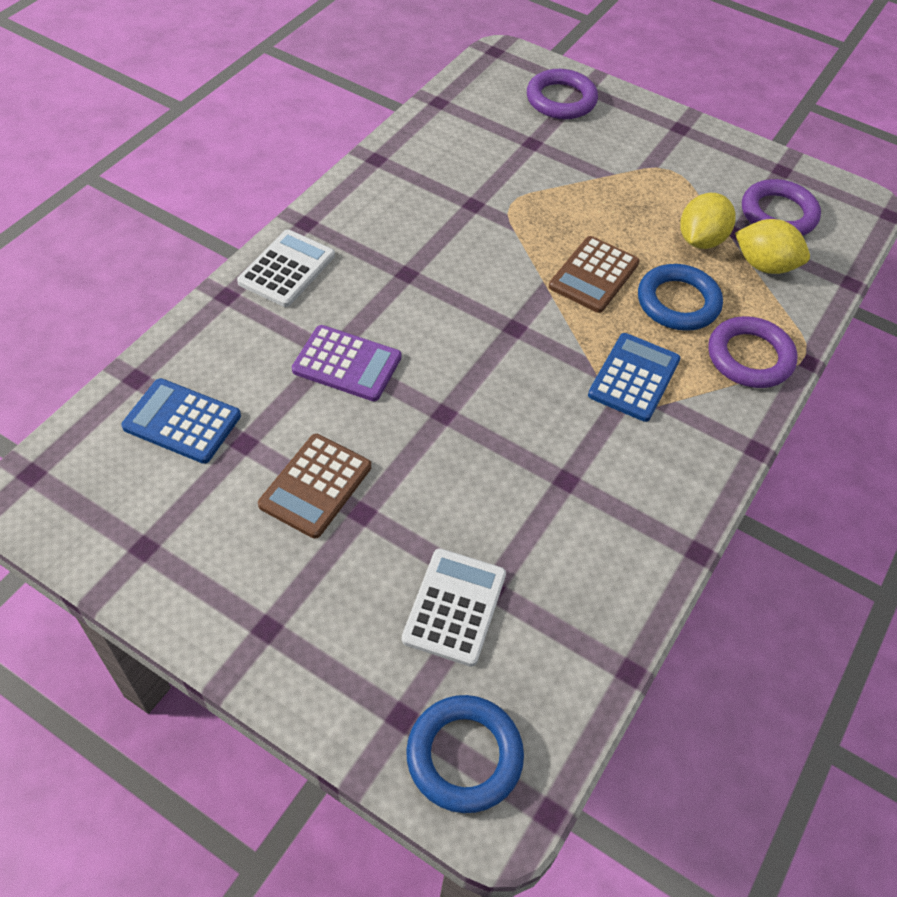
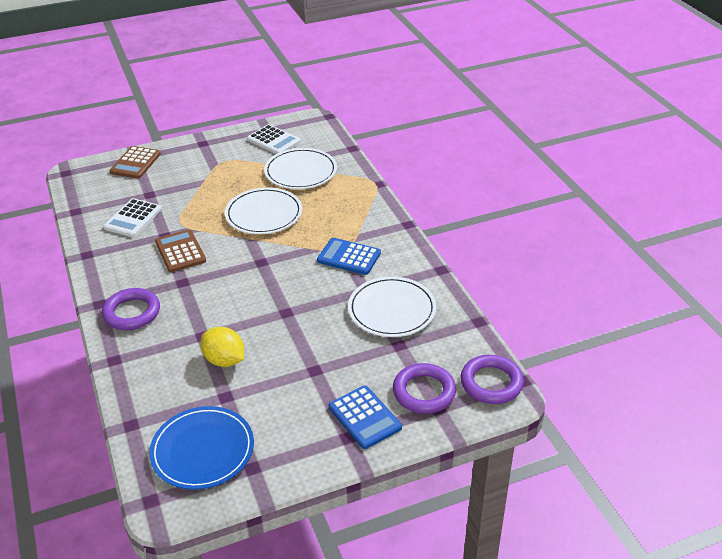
blue plate: 0 -> 1
blue ring: 2 -> 0
purple calculator: 1 -> 0
white plate: 0 -> 3
yellow lemon: 2 -> 1

